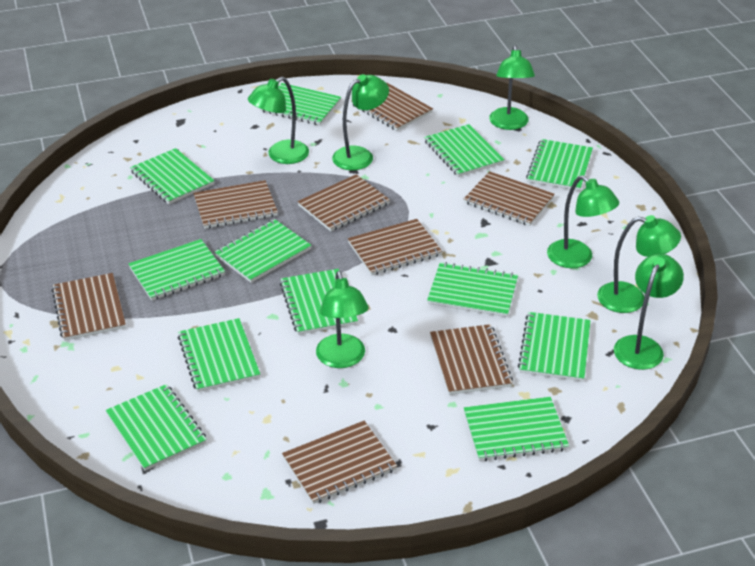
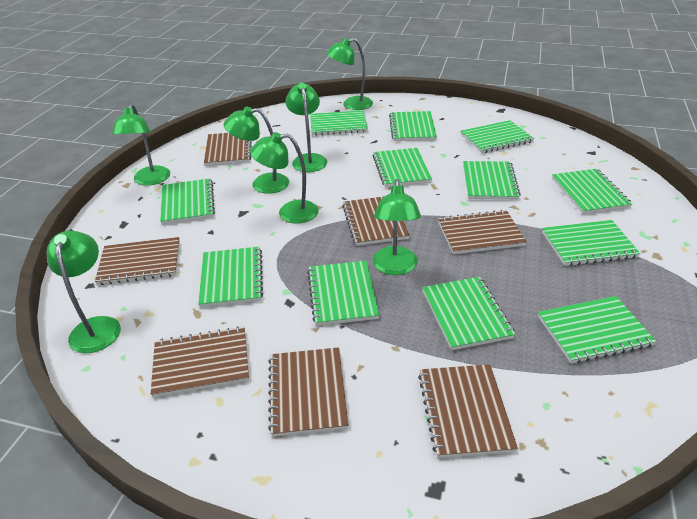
brown notebook: 8 -> 7

